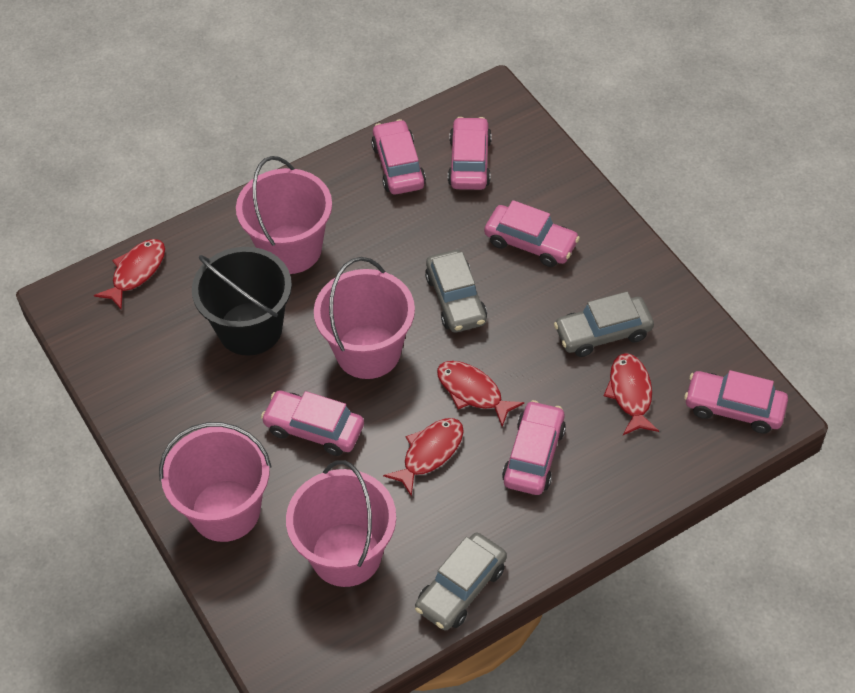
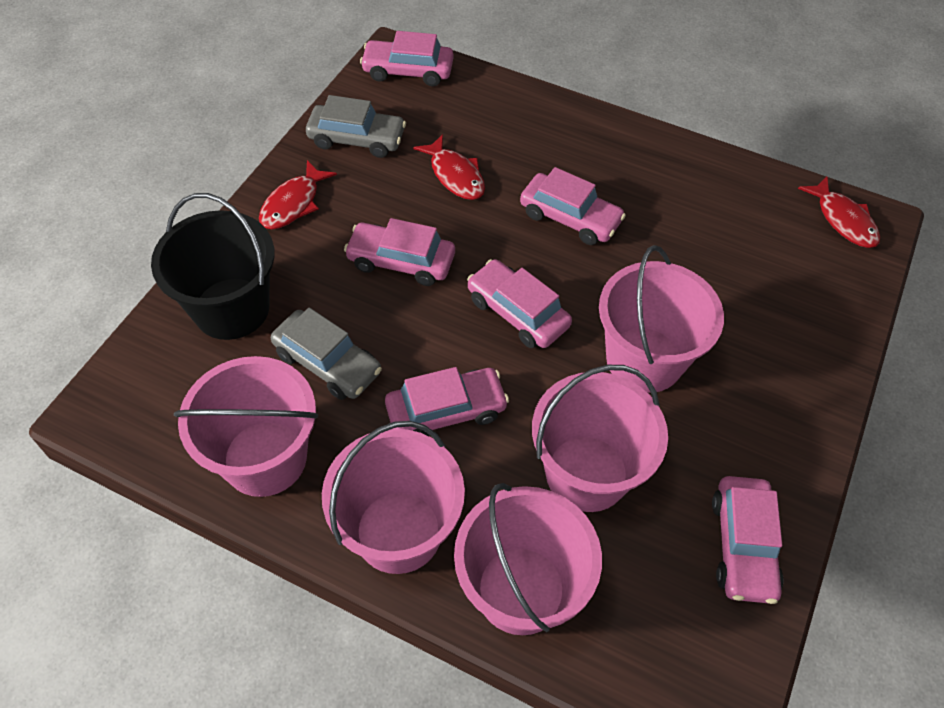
grey car: 3 -> 2
pink bucket: 4 -> 5
red fish: 4 -> 3

